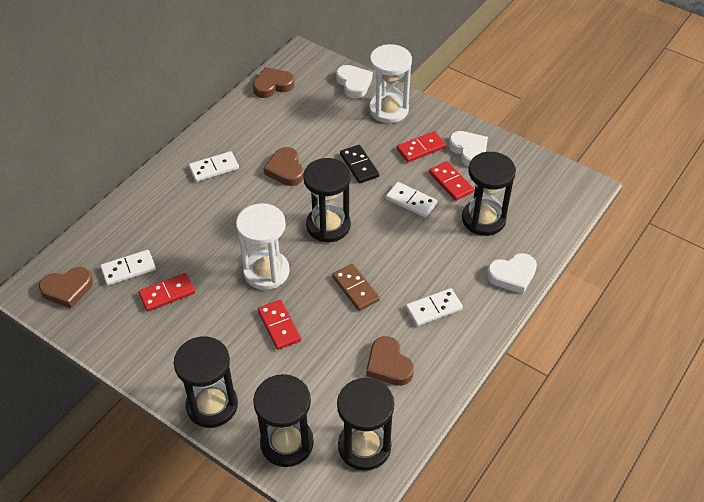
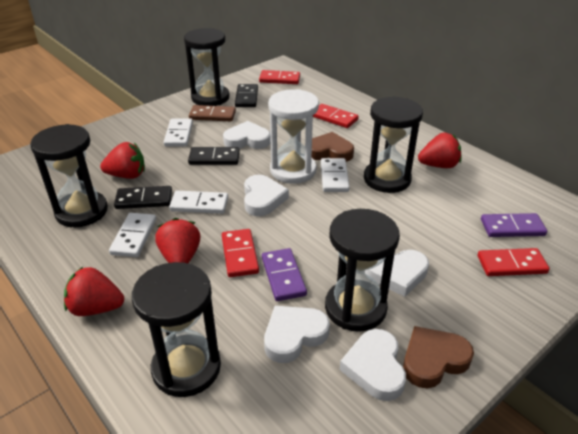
black domino: 1 -> 3
brown heart: 4 -> 2
purple domino: 0 -> 2
red strawberry: 0 -> 4
white heart: 3 -> 5
white hourglass: 2 -> 1

